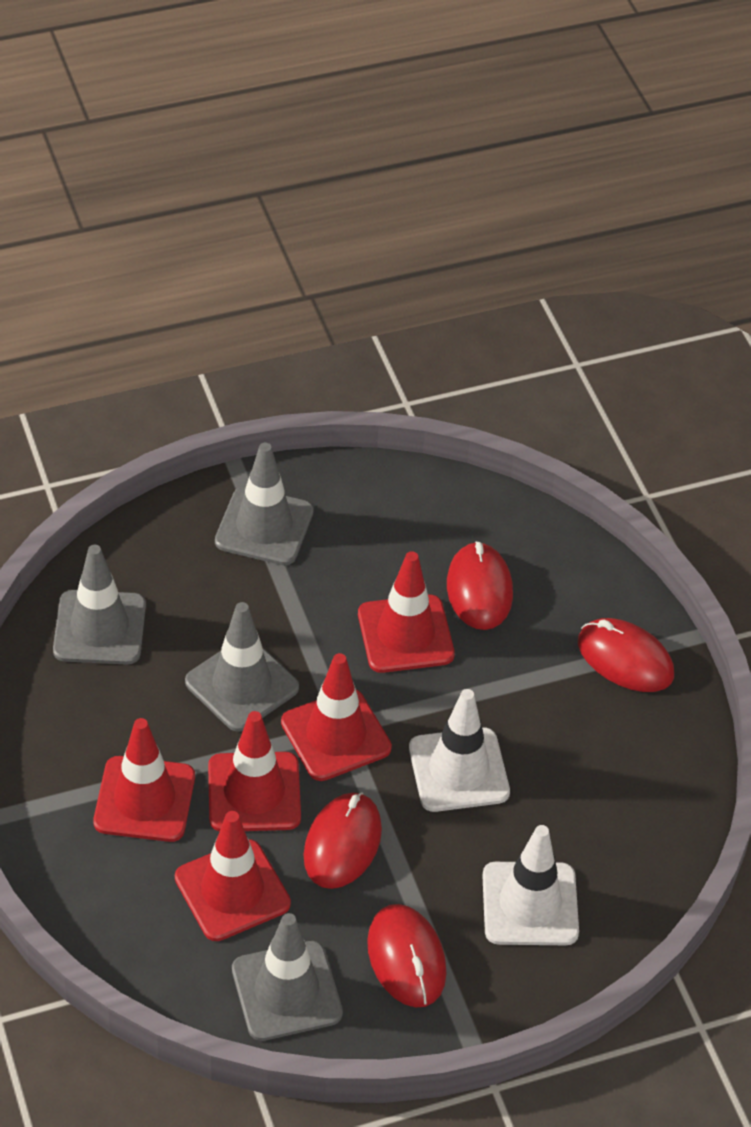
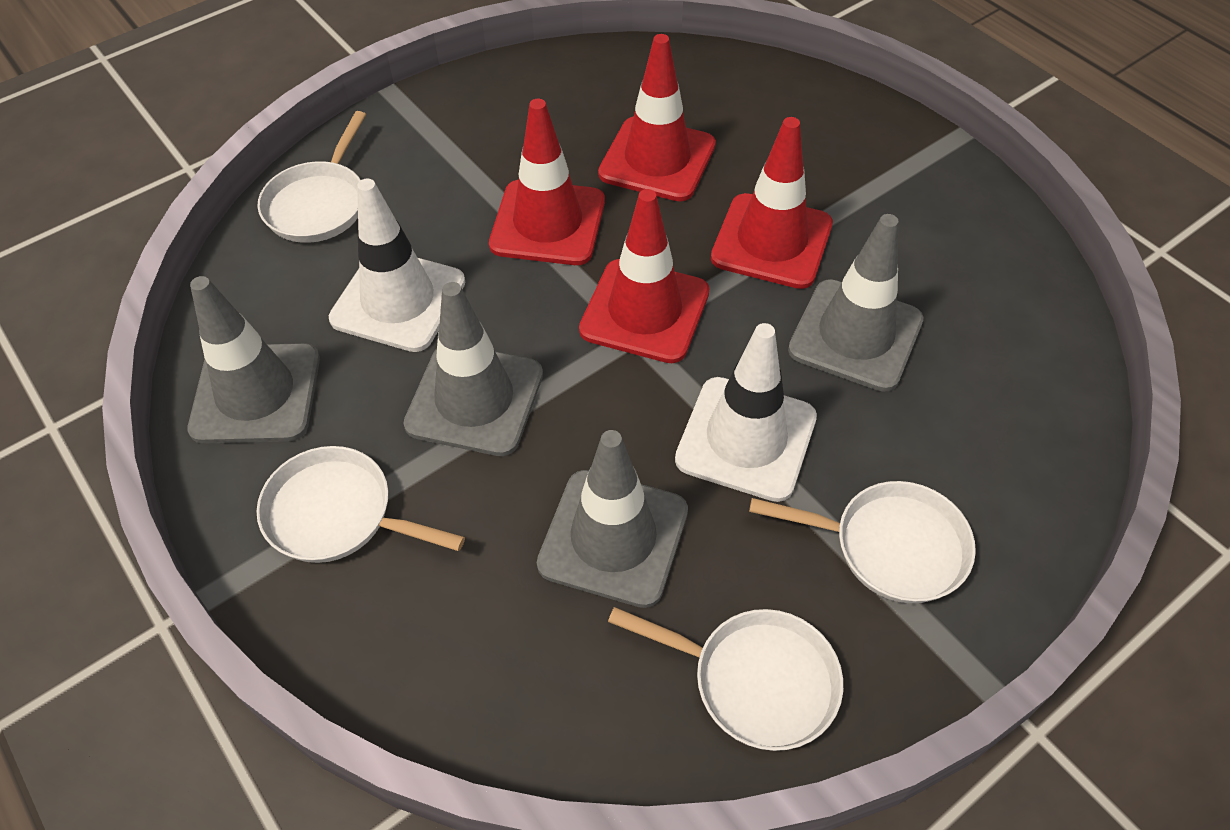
red mouse: 4 -> 0
red traffic cone: 5 -> 4
white pan: 0 -> 4

